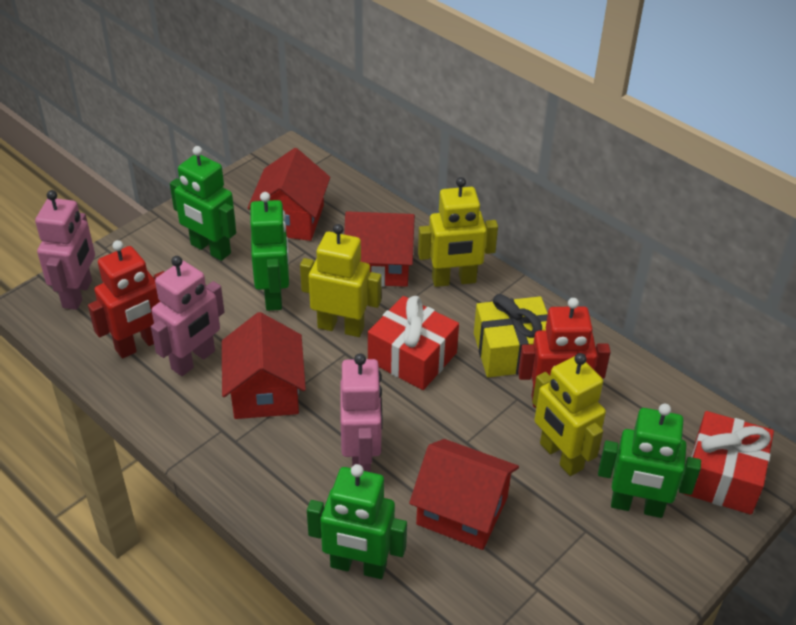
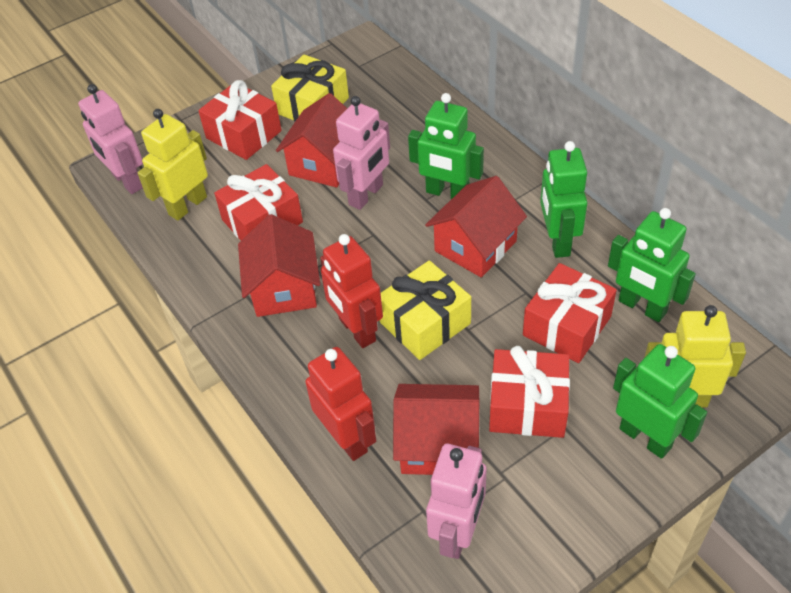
red gift: 2 -> 4
yellow gift: 1 -> 2
yellow robot: 3 -> 2

